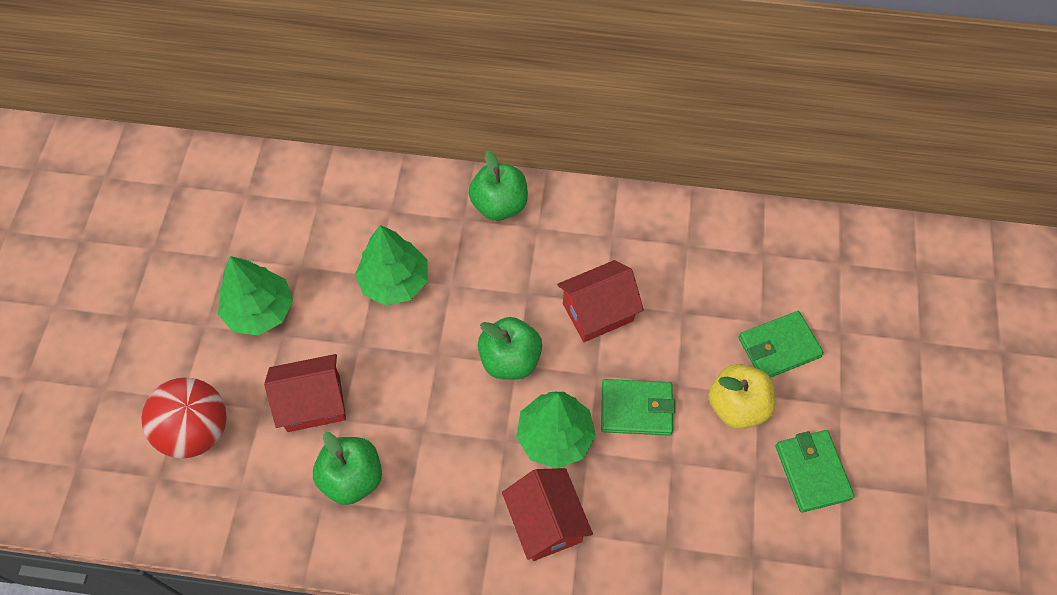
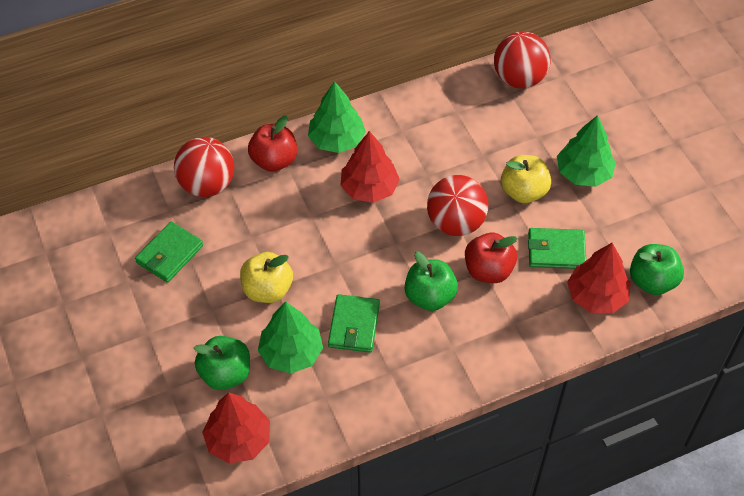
red apple: 0 -> 2
red ball: 1 -> 3
red house: 3 -> 0
red tree: 0 -> 3
yellow apple: 1 -> 2

